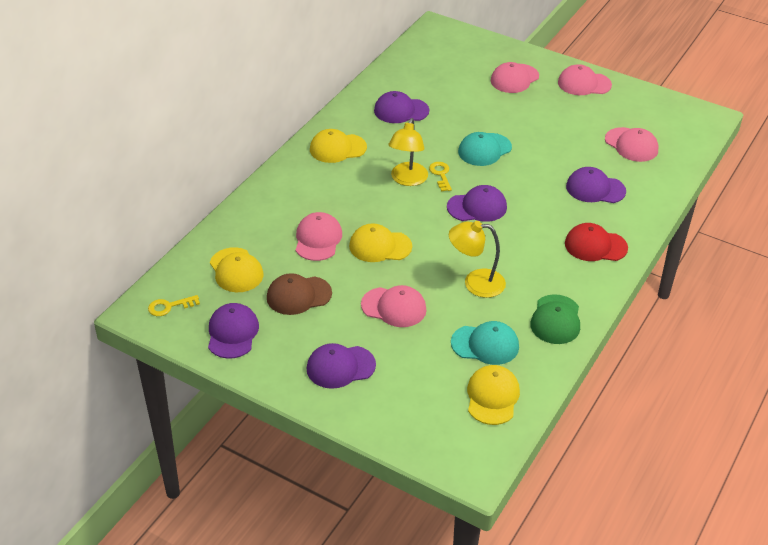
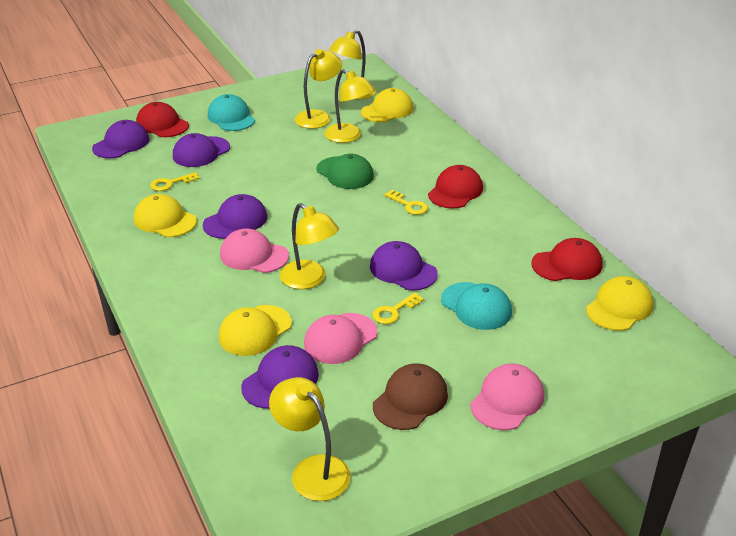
pink cap: 5 -> 3
red cap: 1 -> 3
yellow key: 2 -> 3
yellow lamp: 2 -> 5

